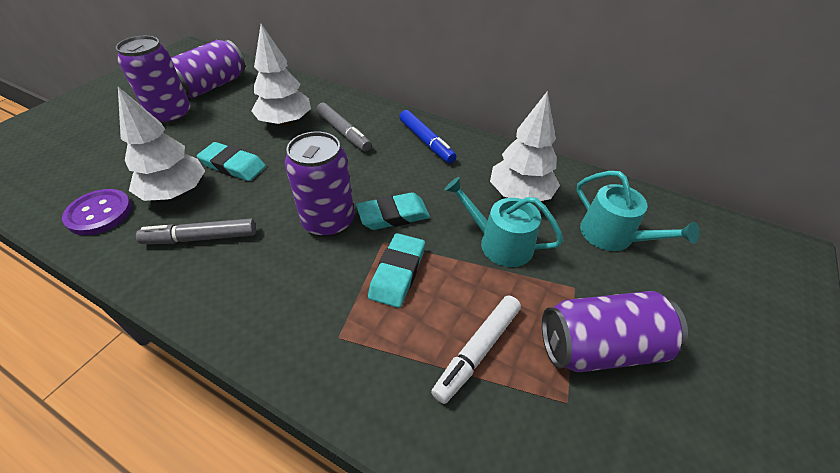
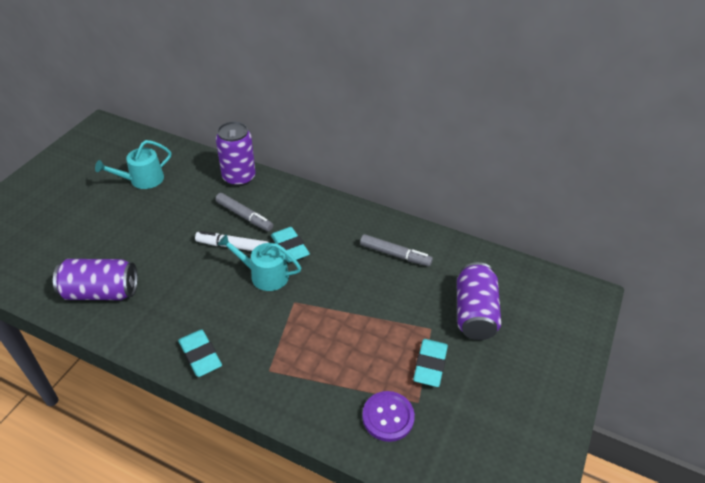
blue marker: 1 -> 0
purple can: 4 -> 3
white tree: 3 -> 0

